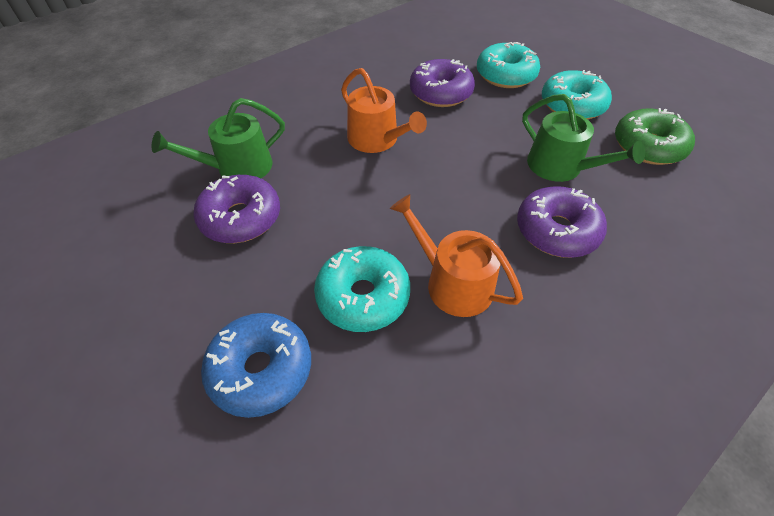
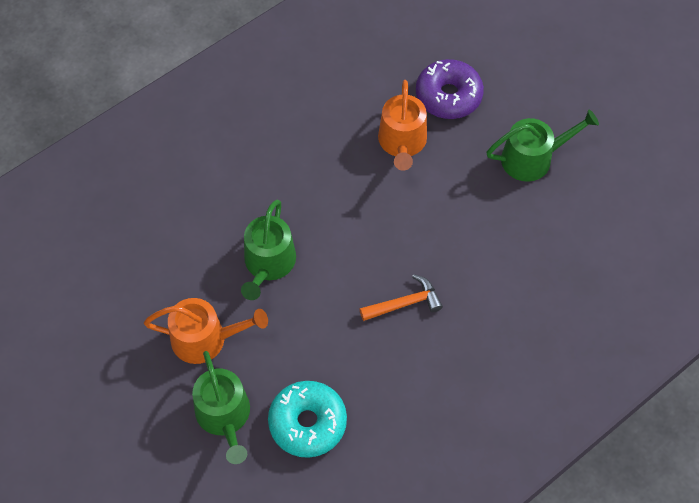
blue donut: 1 -> 0
green donut: 1 -> 0
green watering can: 2 -> 3
orange hammer: 0 -> 1
purple donut: 3 -> 1
turquoise donut: 3 -> 1

